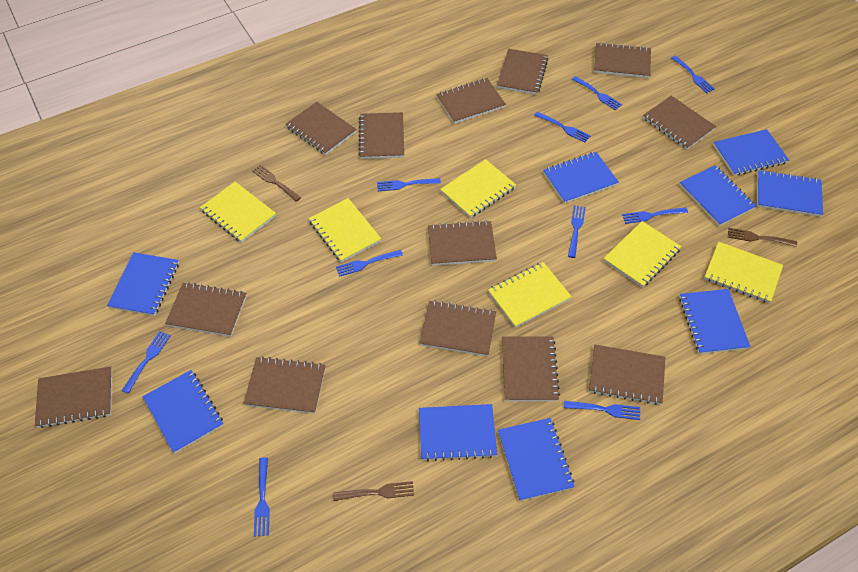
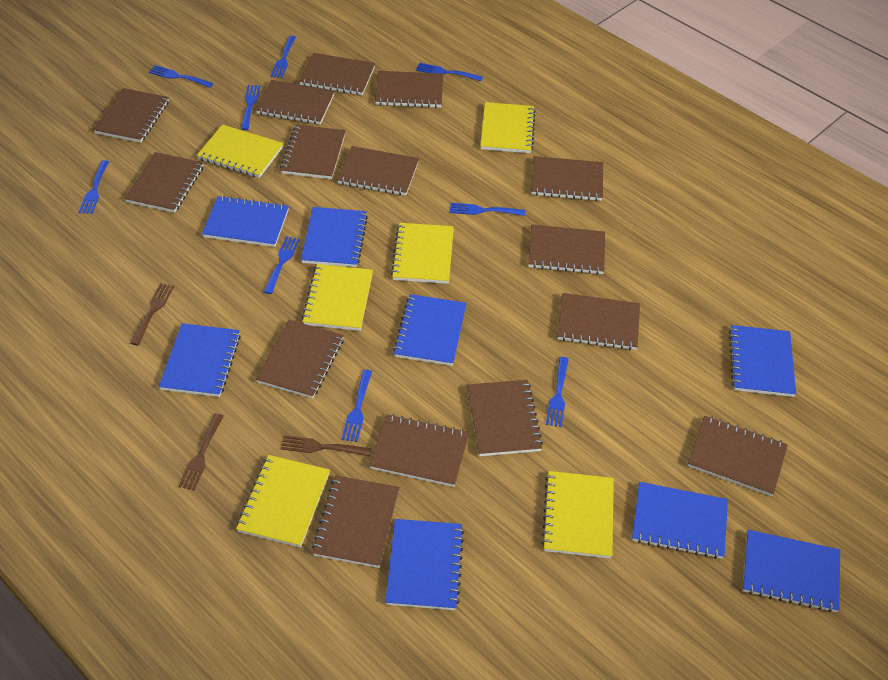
blue fork: 10 -> 9
blue notebook: 9 -> 8
brown notebook: 13 -> 15

